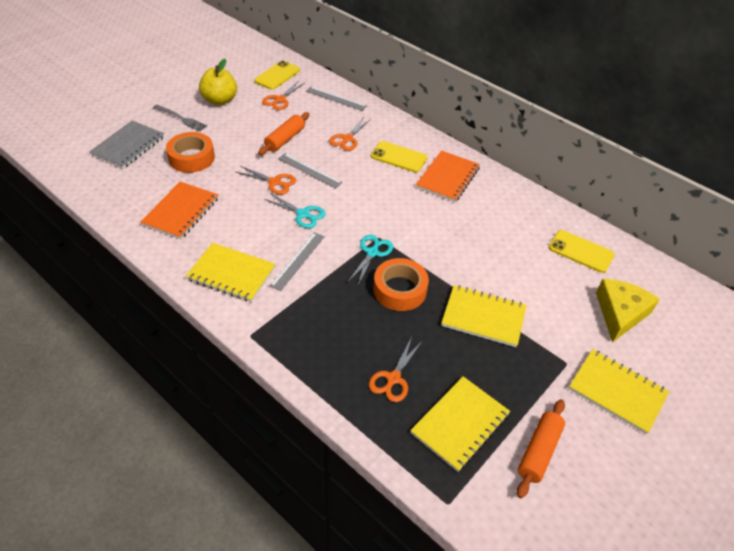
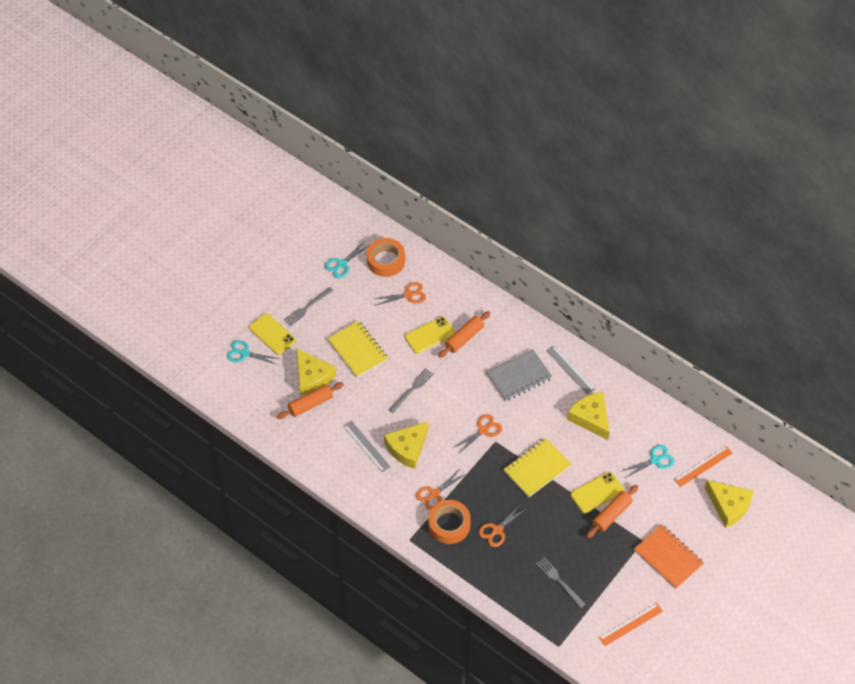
grey fork: 1 -> 3
grey ruler: 3 -> 2
orange notebook: 2 -> 1
orange rolling pin: 2 -> 3
orange ruler: 0 -> 2
turquoise scissors: 2 -> 3
yellow apple: 1 -> 0
yellow cheese: 1 -> 4
yellow notebook: 4 -> 2

